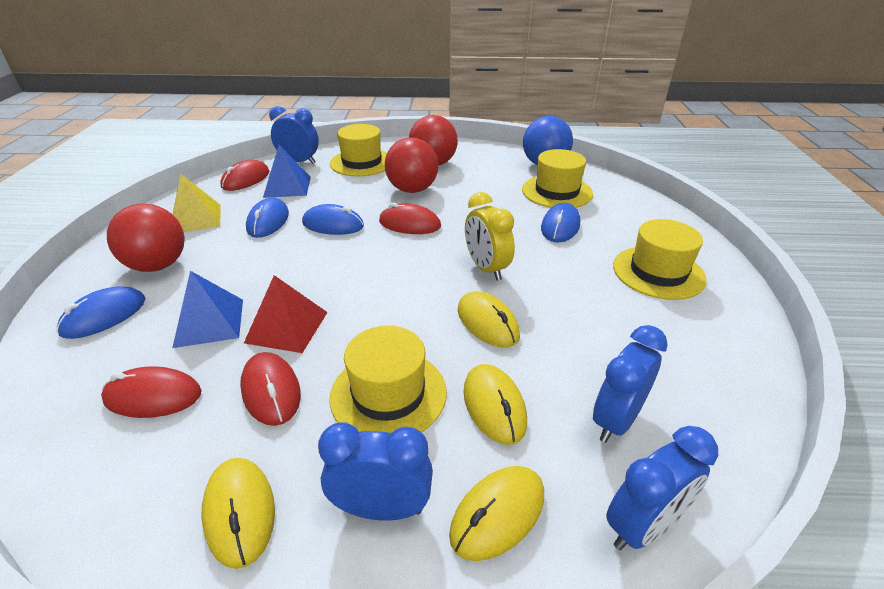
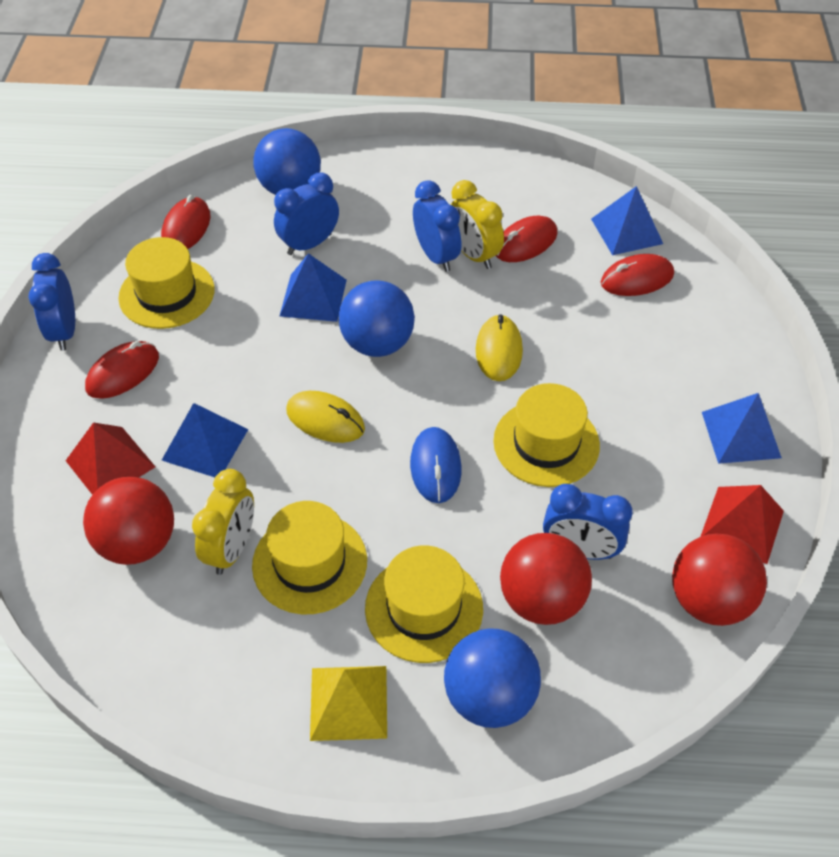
blue ball: 1 -> 3
blue mouse: 4 -> 1
blue pyramid: 2 -> 4
red pyramid: 1 -> 2
yellow clock: 1 -> 2
yellow mouse: 4 -> 2

